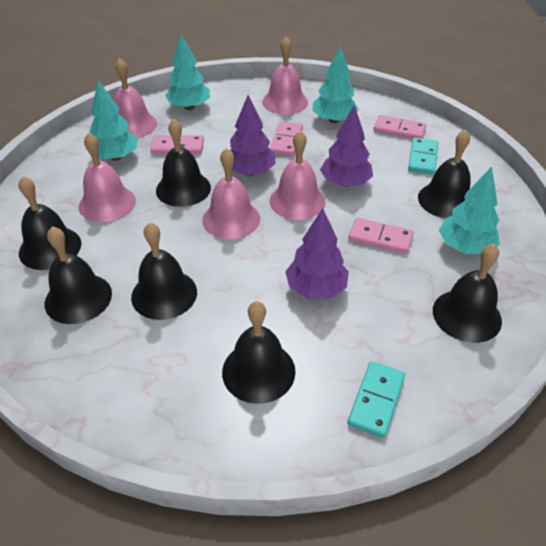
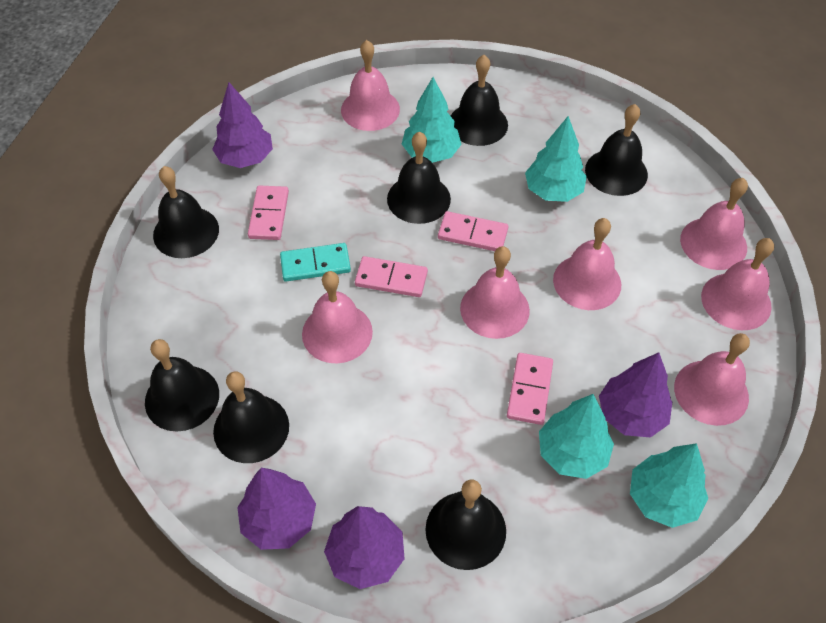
pink bell: 5 -> 7
purple tree: 3 -> 4
turquoise domino: 2 -> 1

